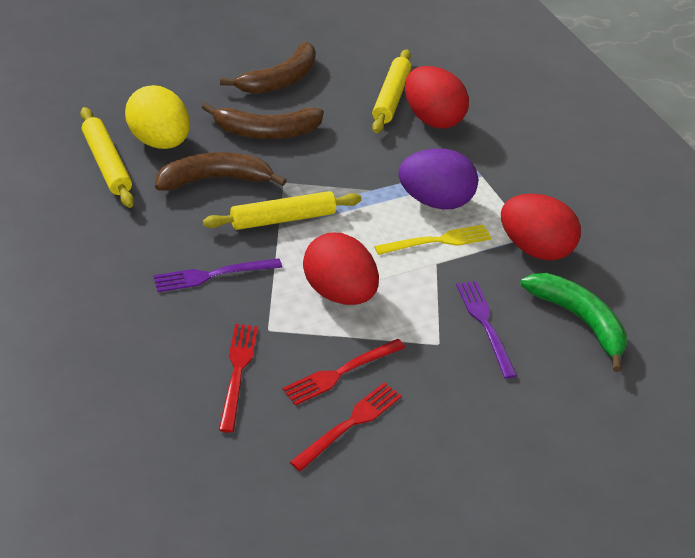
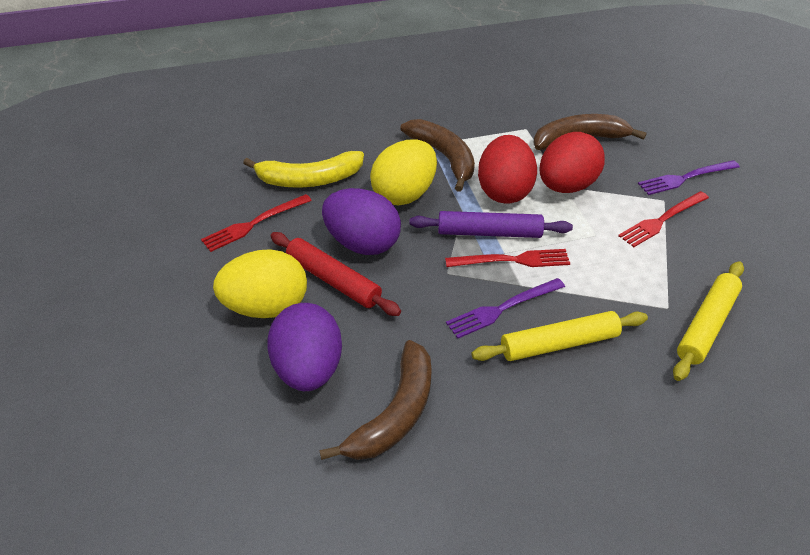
green banana: 1 -> 0
purple egg: 1 -> 2
purple rolling pin: 0 -> 1
red egg: 3 -> 2
red rolling pin: 0 -> 1
yellow banana: 0 -> 1
yellow egg: 1 -> 2
yellow fork: 1 -> 0
yellow rolling pin: 3 -> 2

